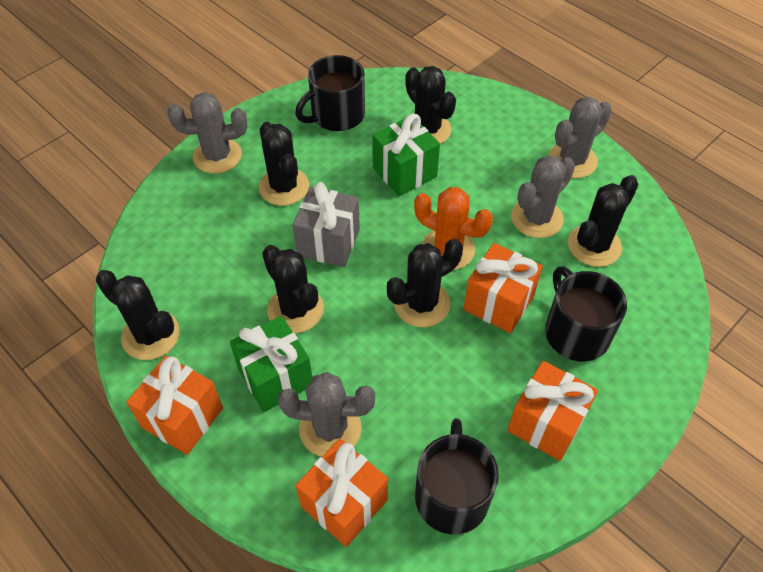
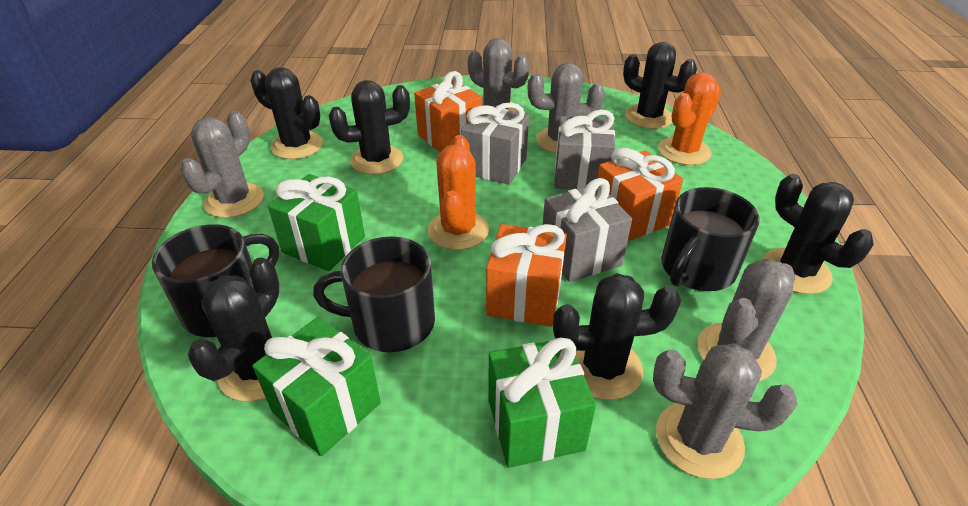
green gift: 2 -> 3
grey cactus: 4 -> 5
grey gift: 1 -> 3
orange cactus: 1 -> 2
orange gift: 4 -> 3

